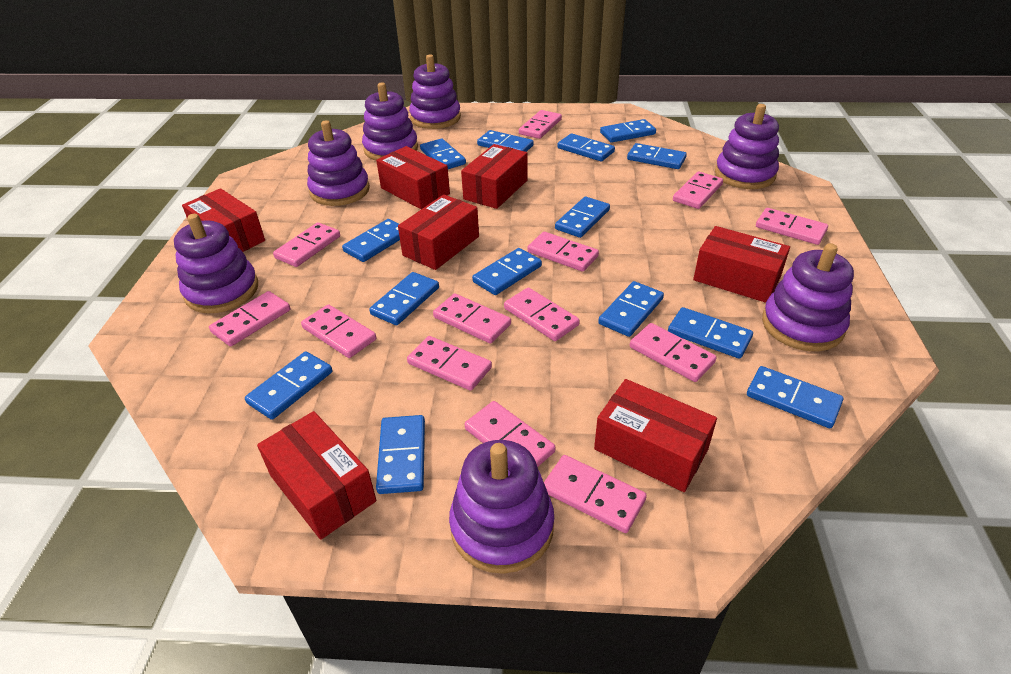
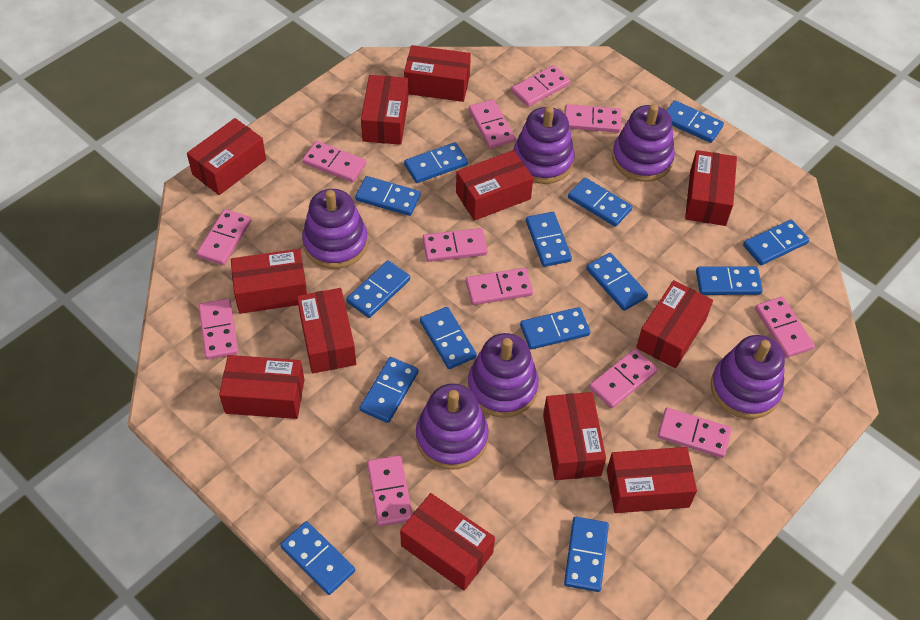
pink domino: 13 -> 12
purple stacking toy: 7 -> 6
red box: 7 -> 12

